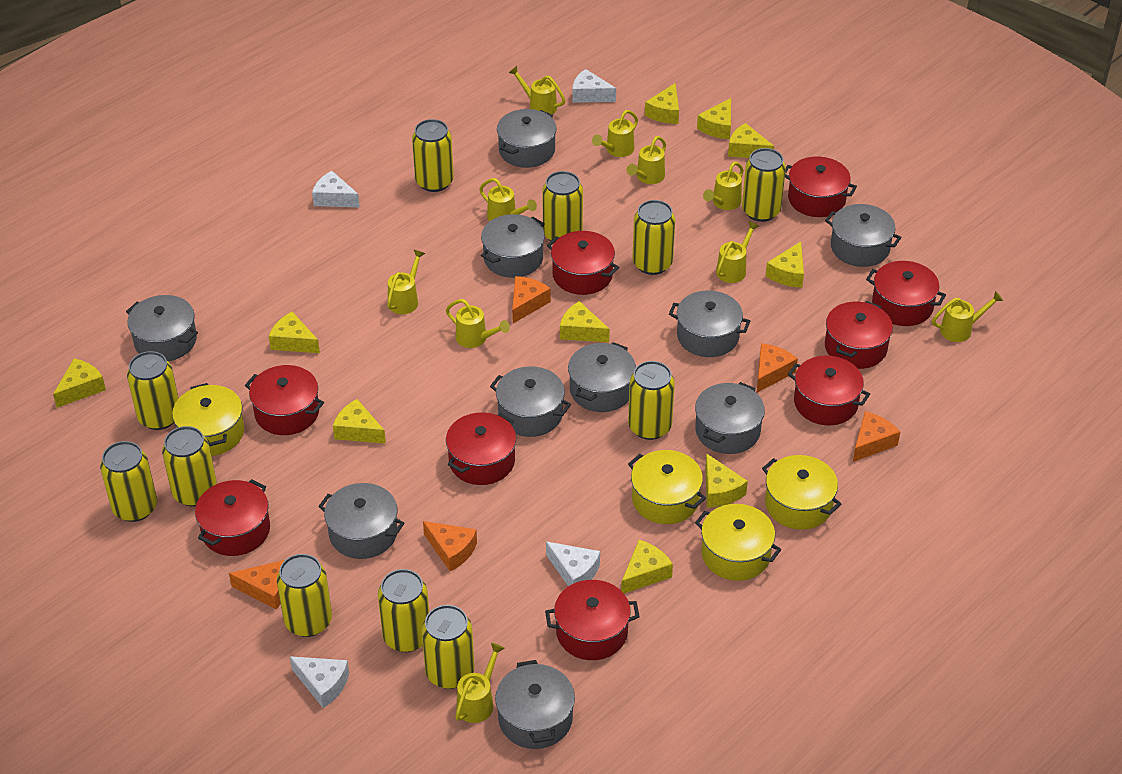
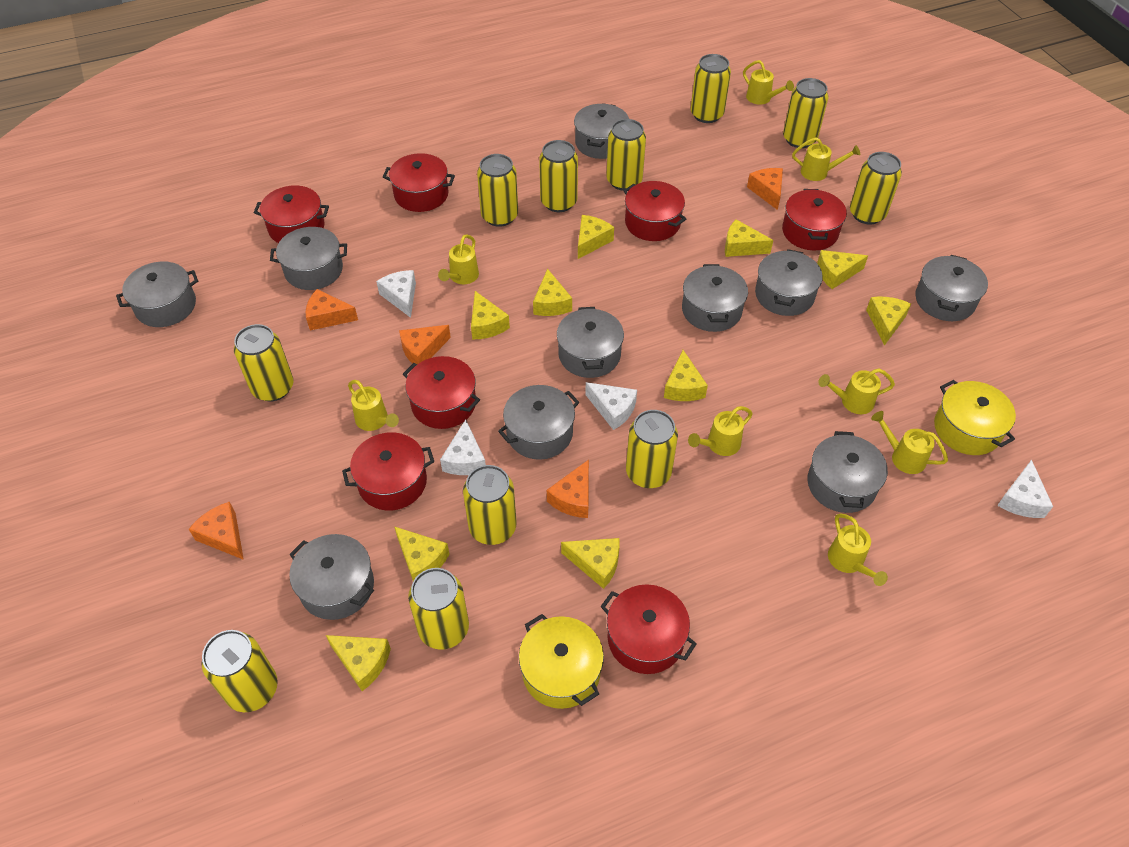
red pot: 9 -> 7
yellow pot: 4 -> 2
yellow watering can: 10 -> 8

